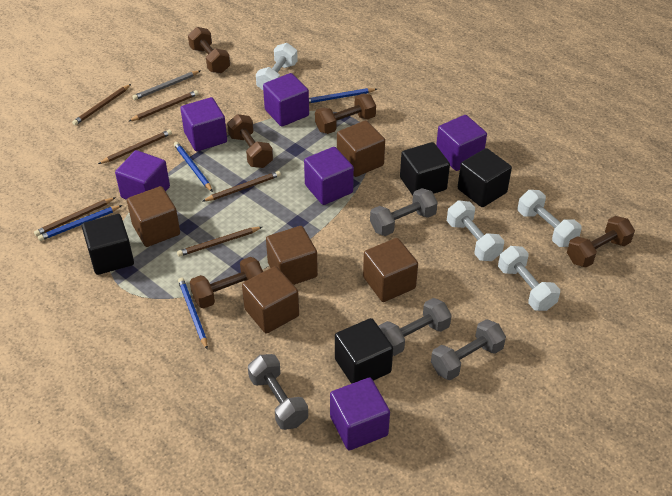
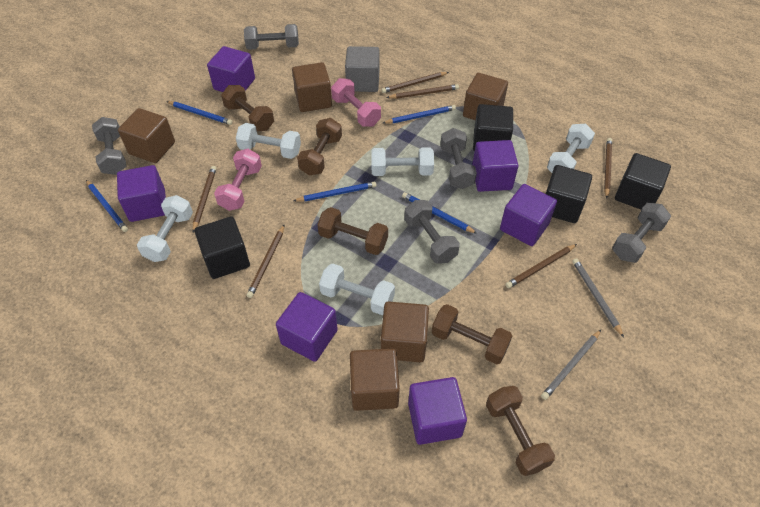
blue pencil: 4 -> 5
grey cube: 0 -> 1
grey dumbbell: 4 -> 5
grey pencil: 1 -> 2
pink dumbbell: 0 -> 2
white dumbbell: 4 -> 5

